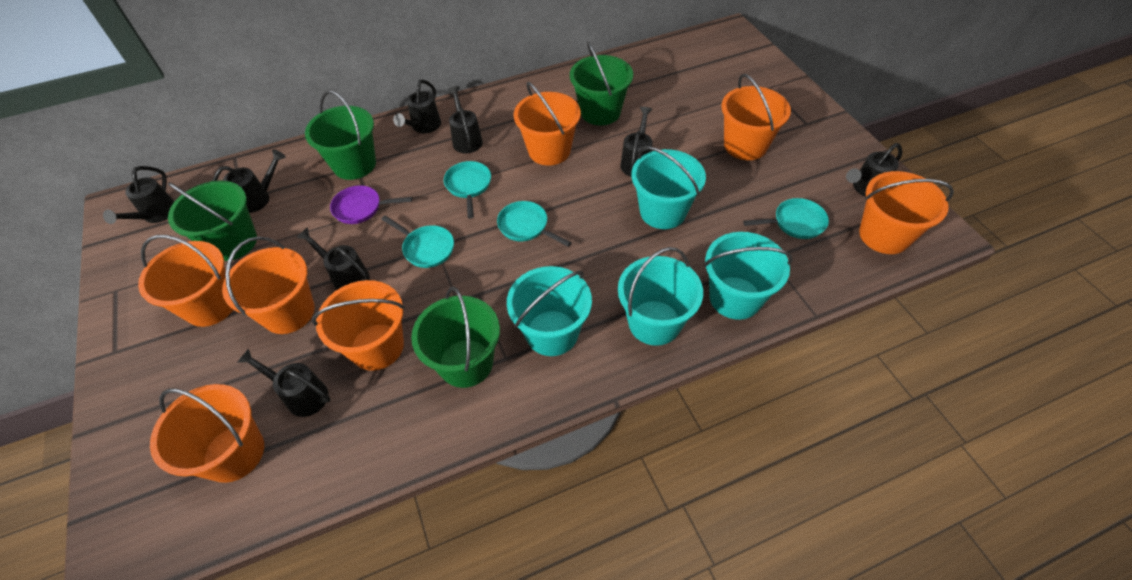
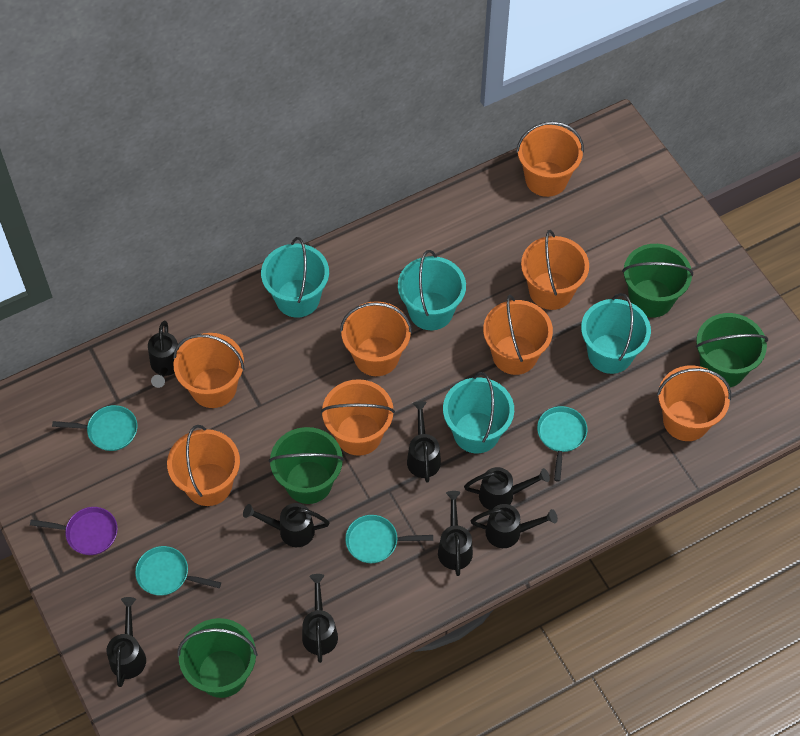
orange bucket: 7 -> 8

